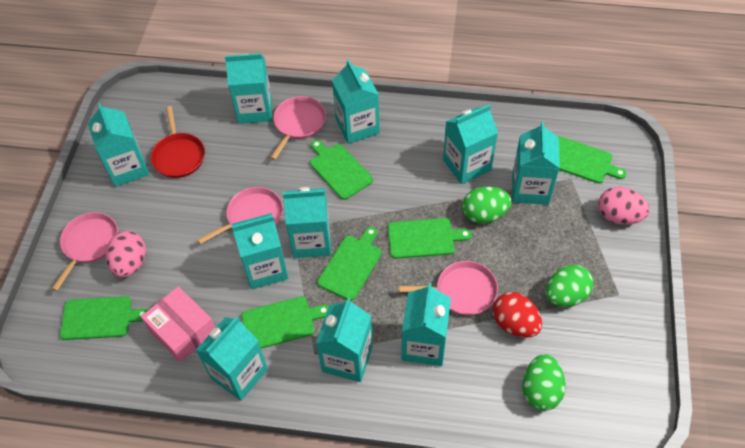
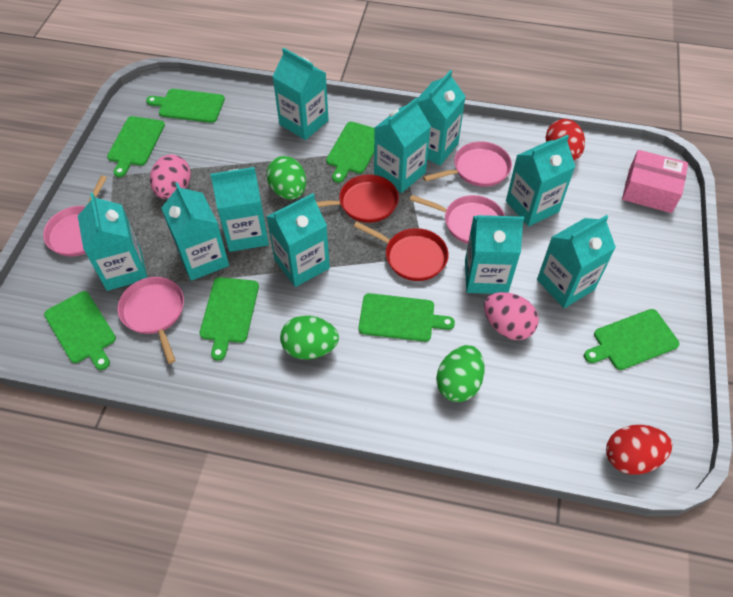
green cutting board: 6 -> 7
red egg: 1 -> 2
red pan: 1 -> 2

